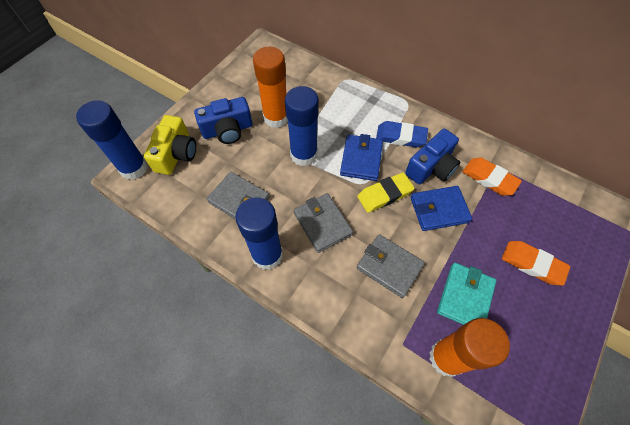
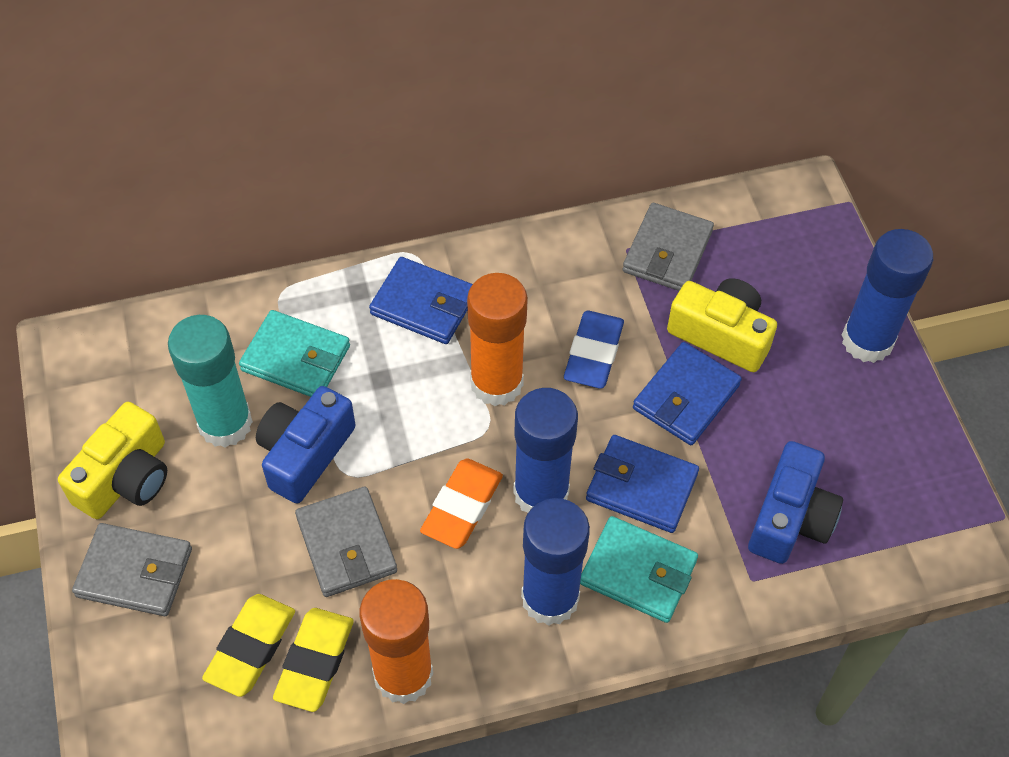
blue wallet: 2 -> 3
orange eraser: 2 -> 1
turquoise glue stick: 0 -> 1
turquoise wallet: 1 -> 2
yellow camera: 1 -> 2
yellow eraser: 1 -> 2

